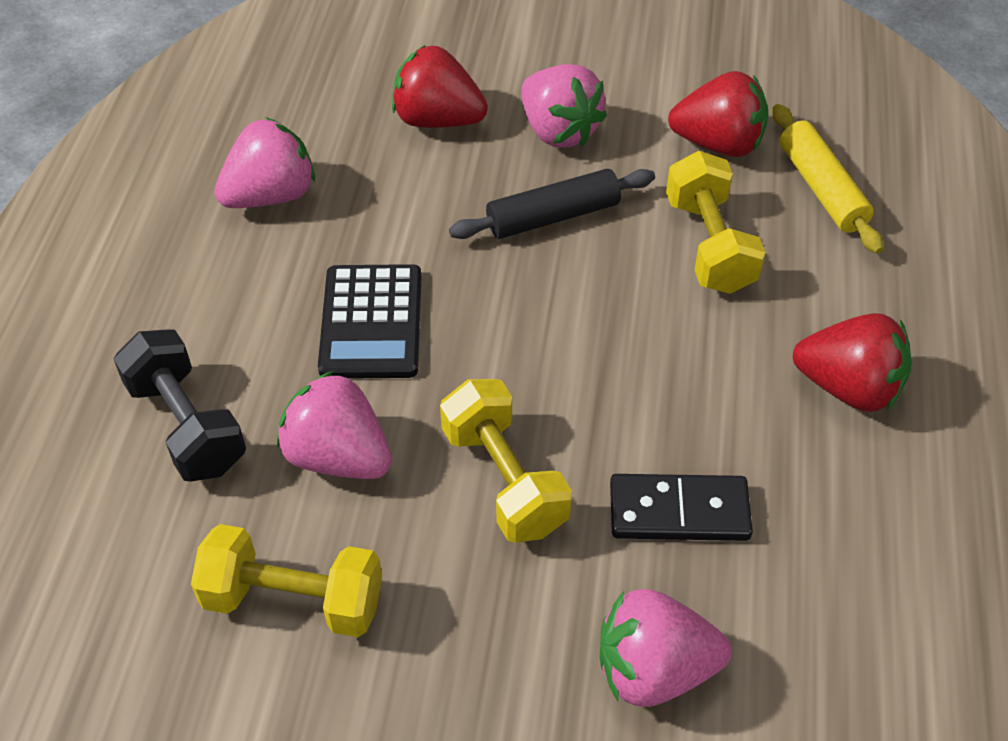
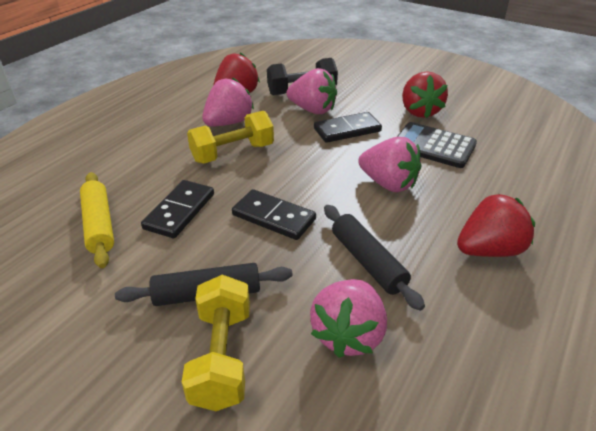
black domino: 1 -> 3
black rolling pin: 1 -> 2
yellow dumbbell: 3 -> 2

